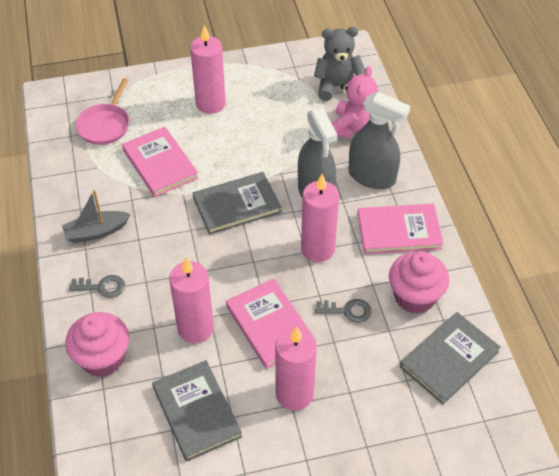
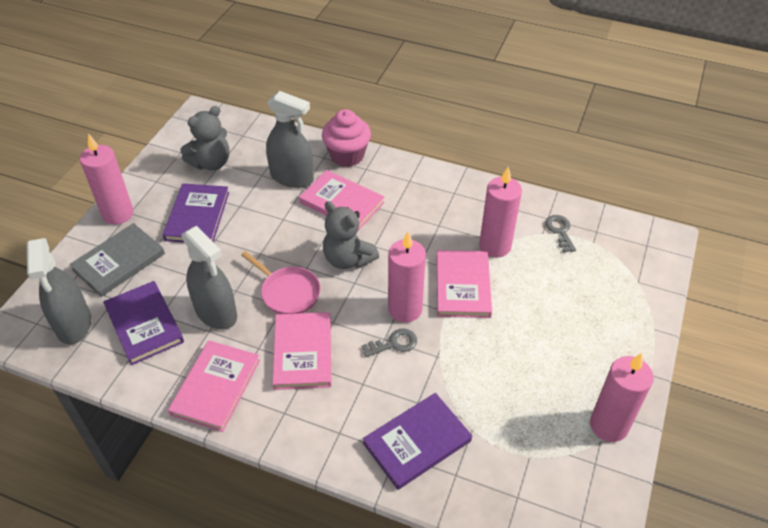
grey boat: 1 -> 0
grey book: 3 -> 1
grey spray bottle: 2 -> 3
grey teddy bear: 1 -> 2
pink book: 3 -> 4
pink cupcake: 2 -> 1
pink teddy bear: 1 -> 0
purple book: 0 -> 3

